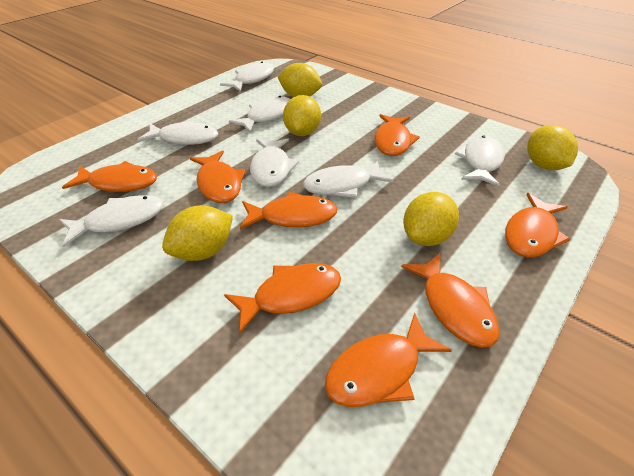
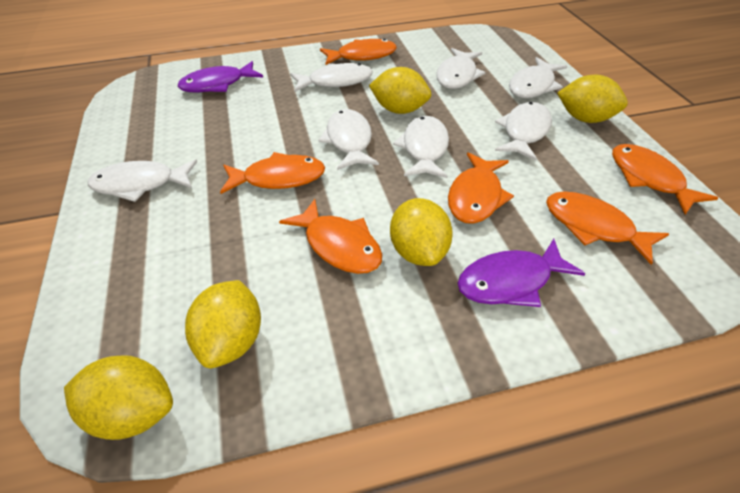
orange fish: 8 -> 6
purple fish: 0 -> 2

